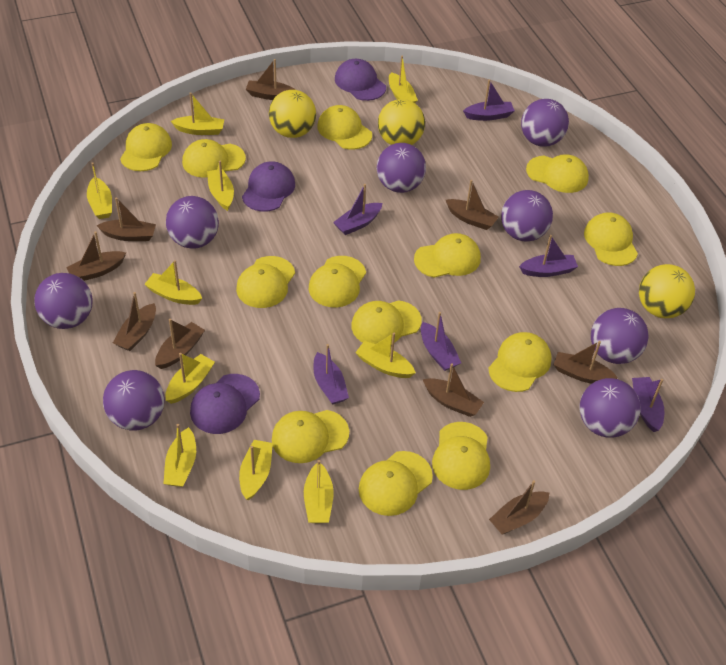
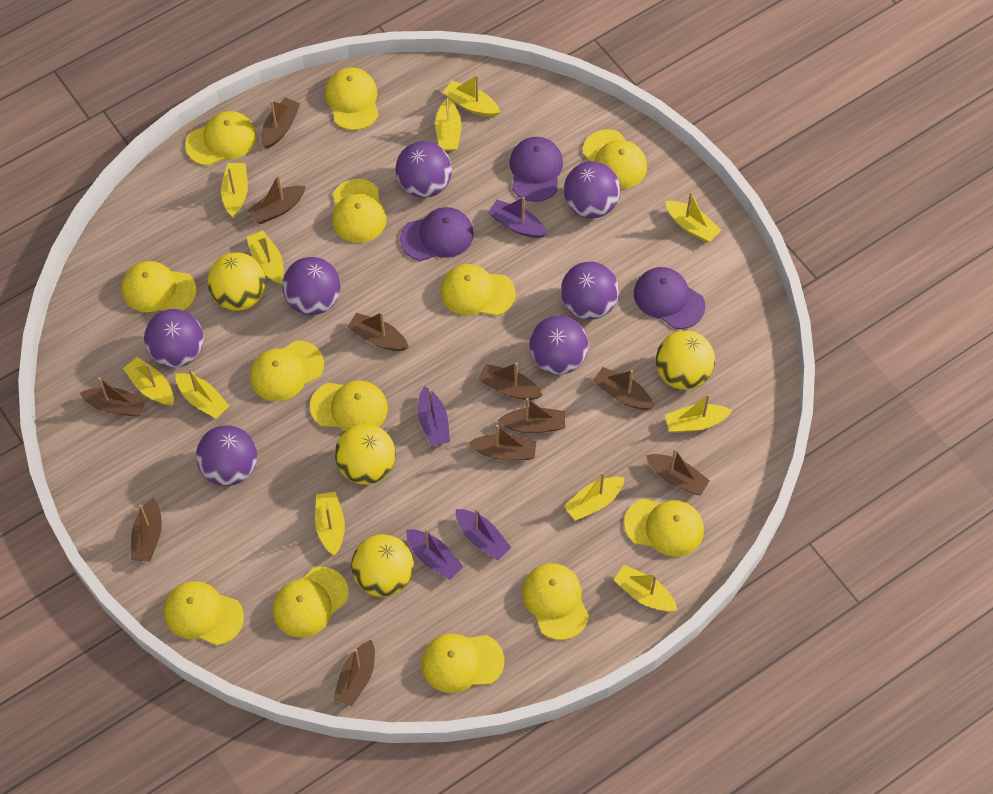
brown boat: 9 -> 11
purple ball: 8 -> 7
purple boat: 6 -> 4
yellow ball: 3 -> 4
yellow boat: 10 -> 11

